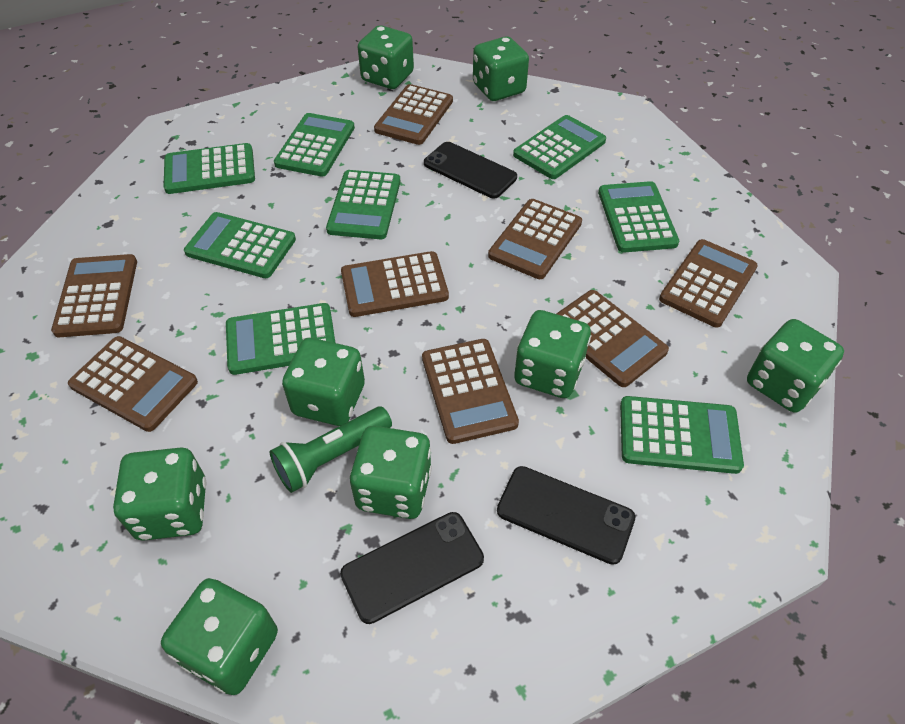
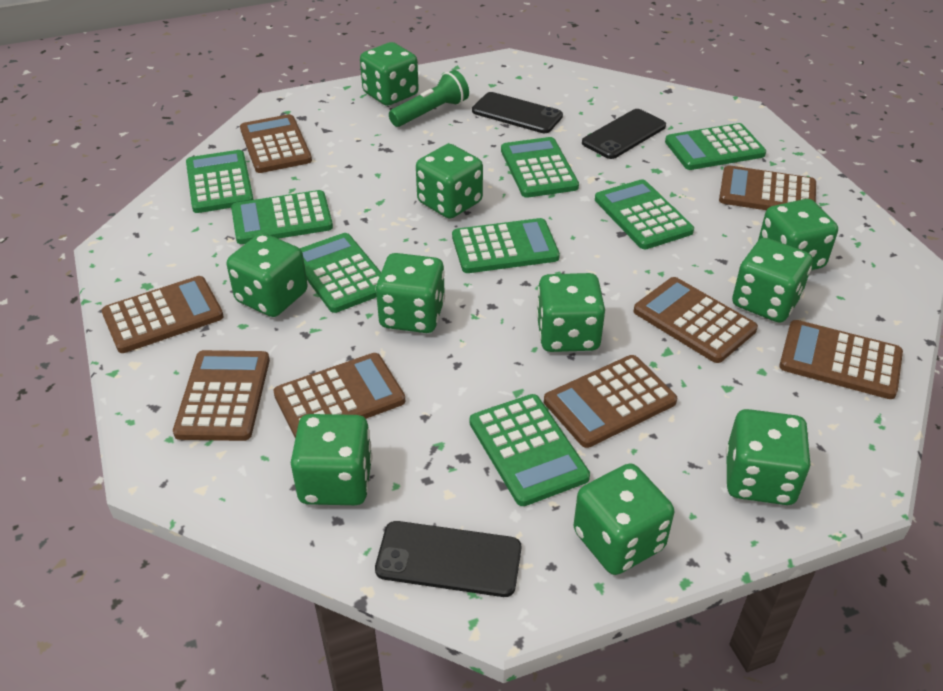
green dice: 8 -> 10

